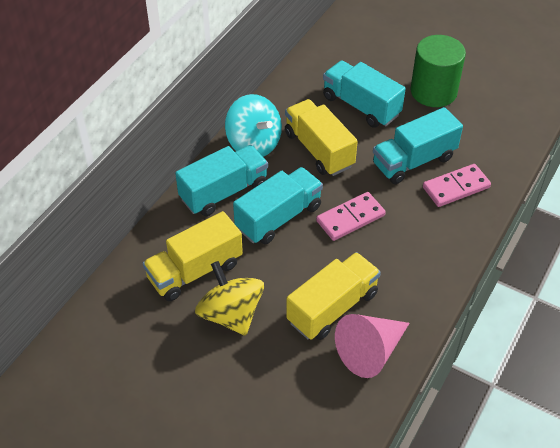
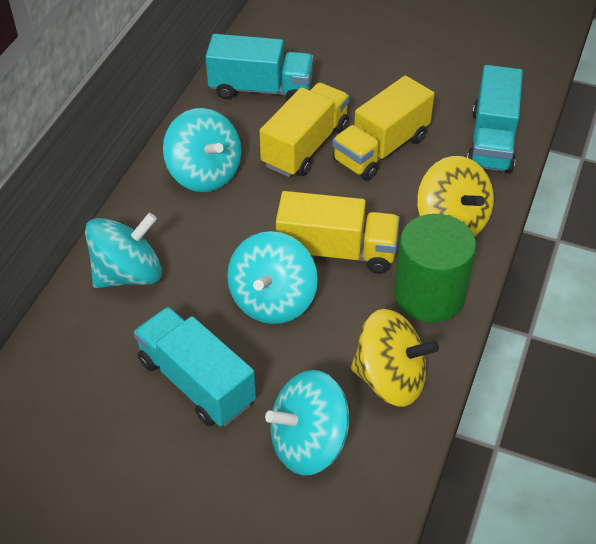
pink cone: 1 -> 0
pink domino: 2 -> 0
turquoise spinning top: 1 -> 4
turquoise truck: 4 -> 3
yellow spinning top: 1 -> 2

